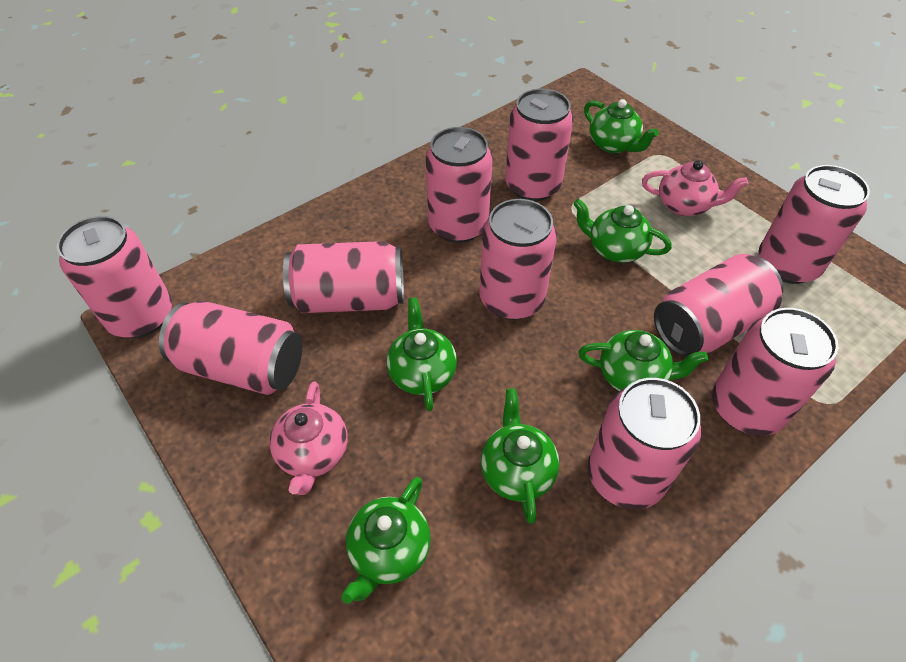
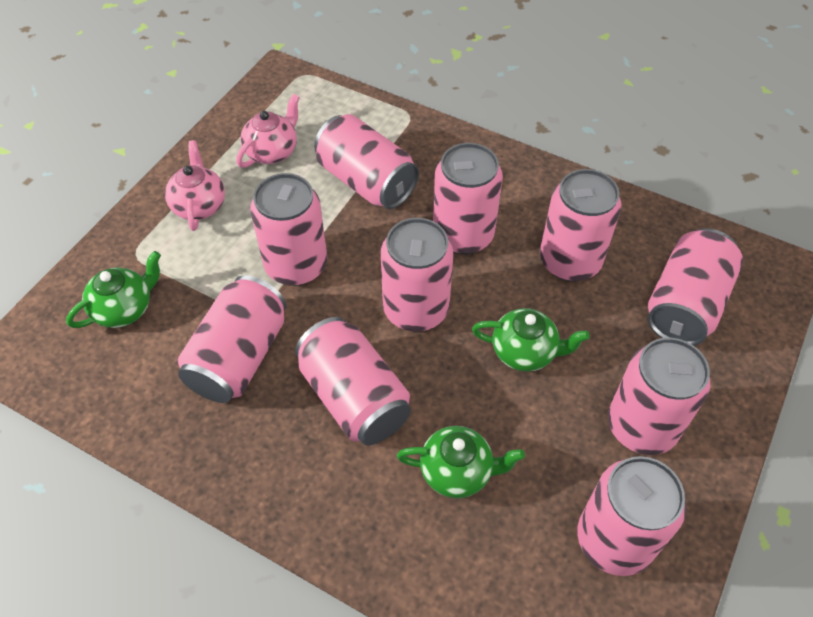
green teapot: 6 -> 3

